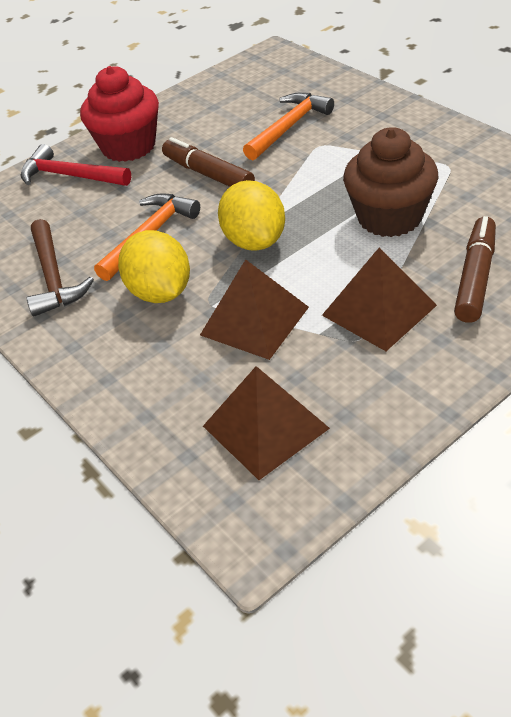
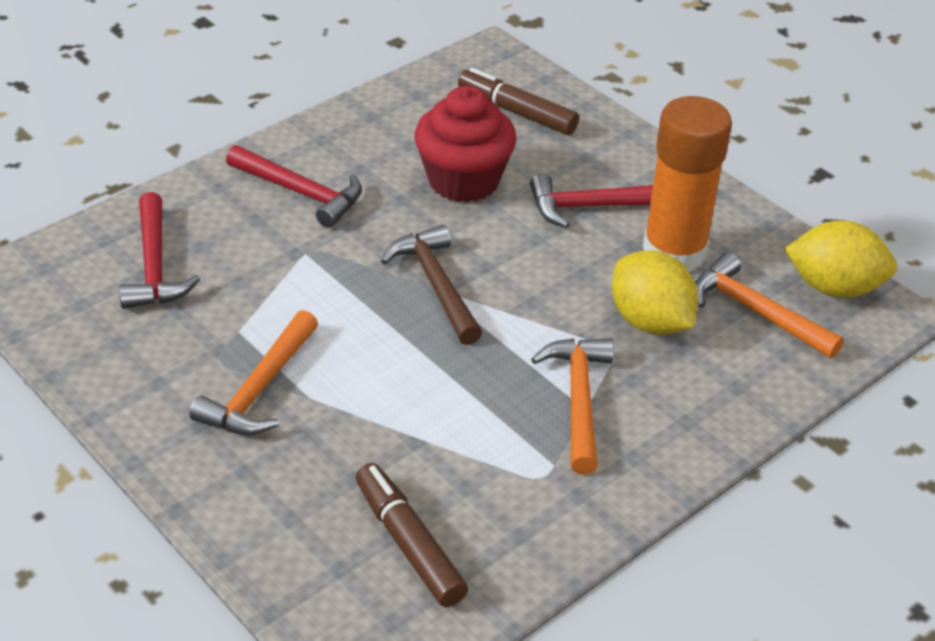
brown cupcake: 1 -> 0
brown pyramid: 3 -> 0
orange glue stick: 0 -> 1
orange hammer: 2 -> 3
red hammer: 1 -> 3

